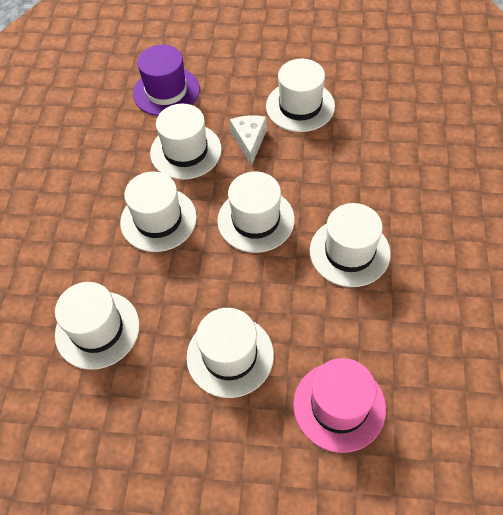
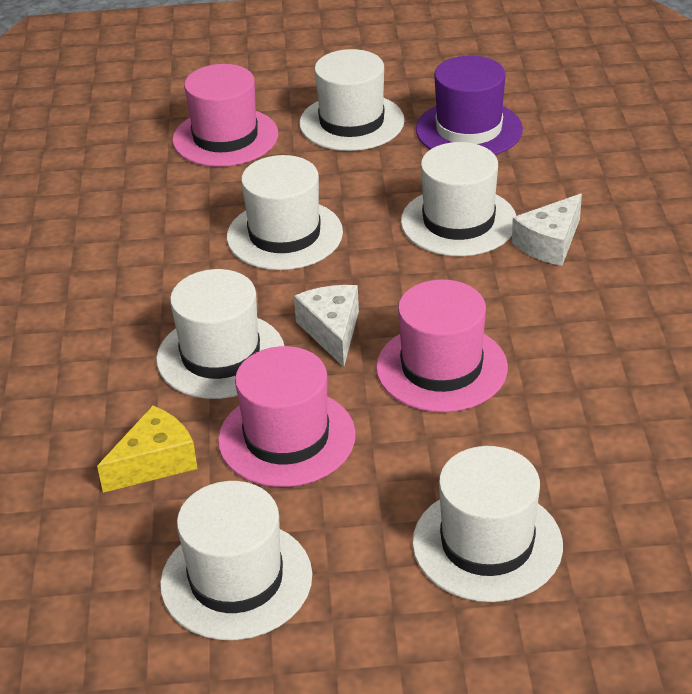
pink hat: 1 -> 3
white cheese: 1 -> 2
white hat: 7 -> 6
yellow cheese: 0 -> 1

